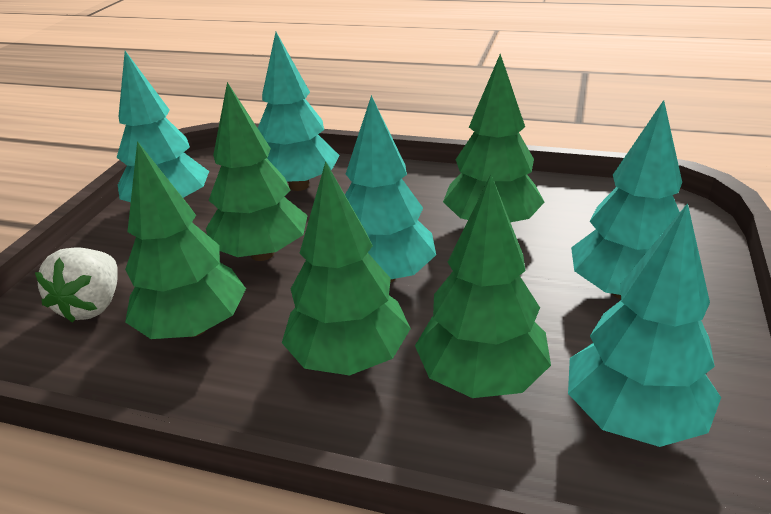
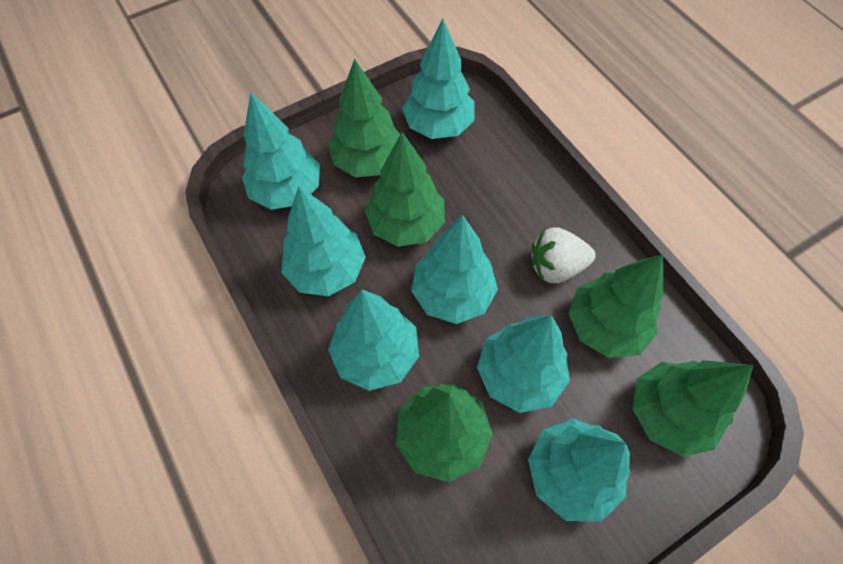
turquoise tree: 5 -> 7

